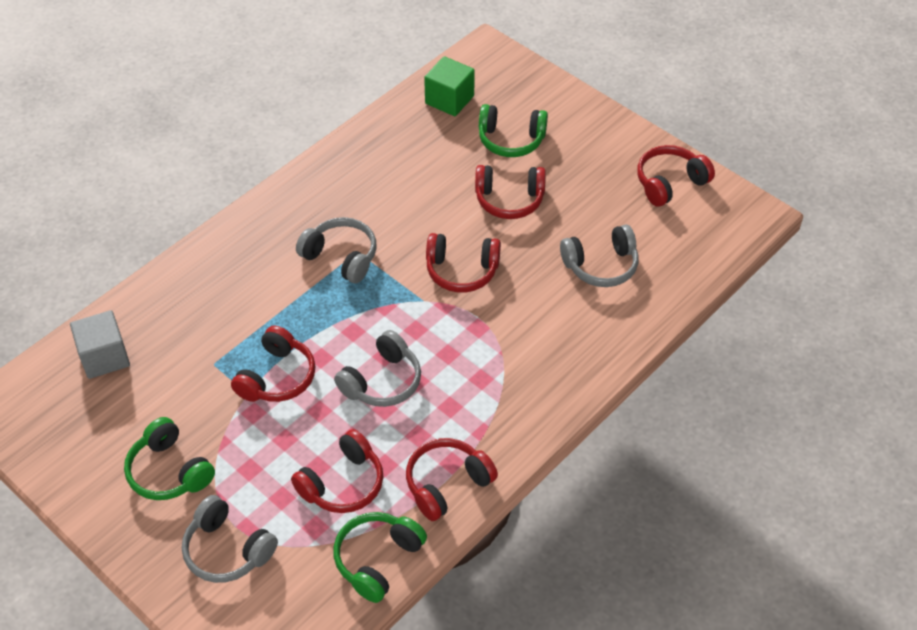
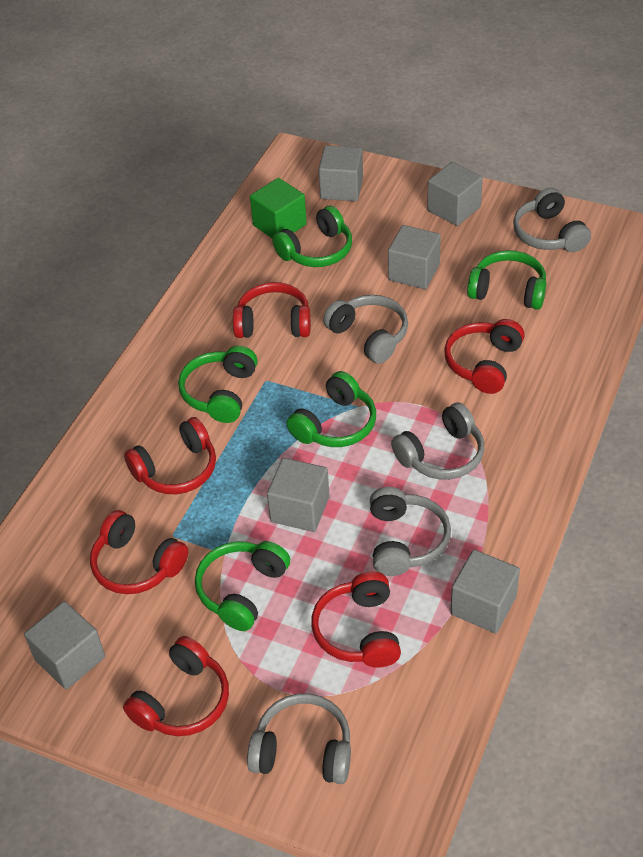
green headphones: 3 -> 5
grey cube: 1 -> 6
grey headphones: 4 -> 5

